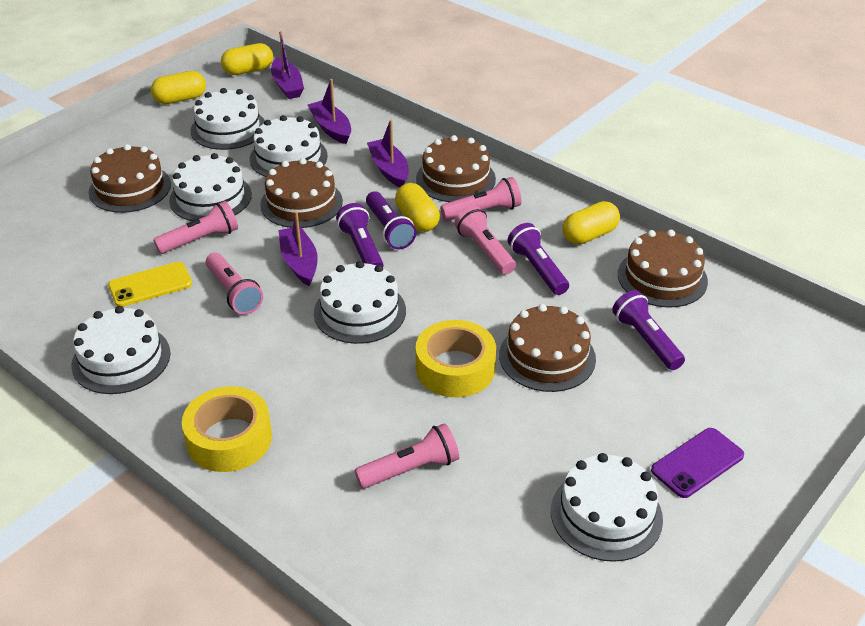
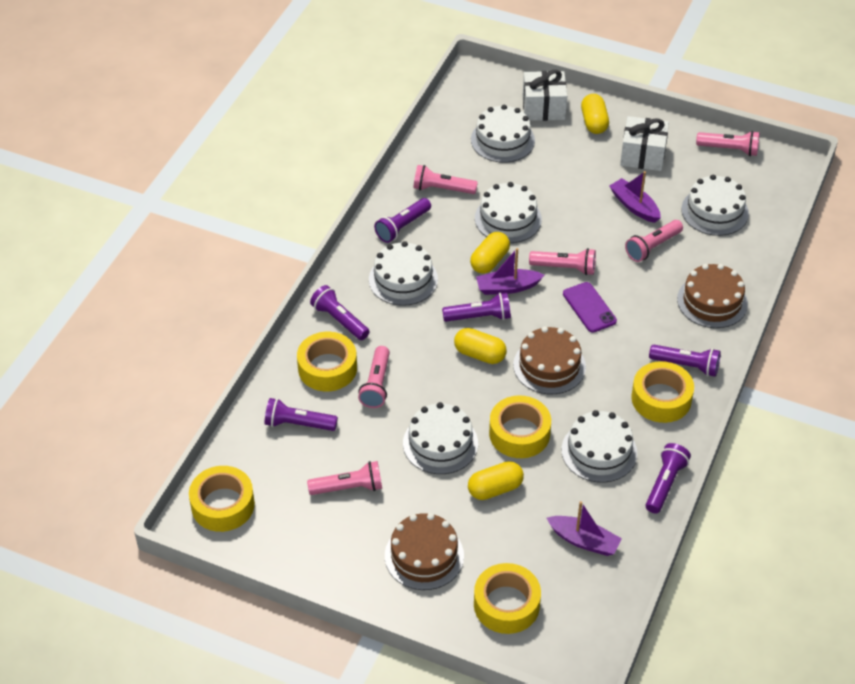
brown cake: 5 -> 3
pink flashlight: 5 -> 6
purple boat: 4 -> 3
purple flashlight: 4 -> 6
white gift: 0 -> 2
yellow phone: 1 -> 0
yellow tape: 2 -> 5

